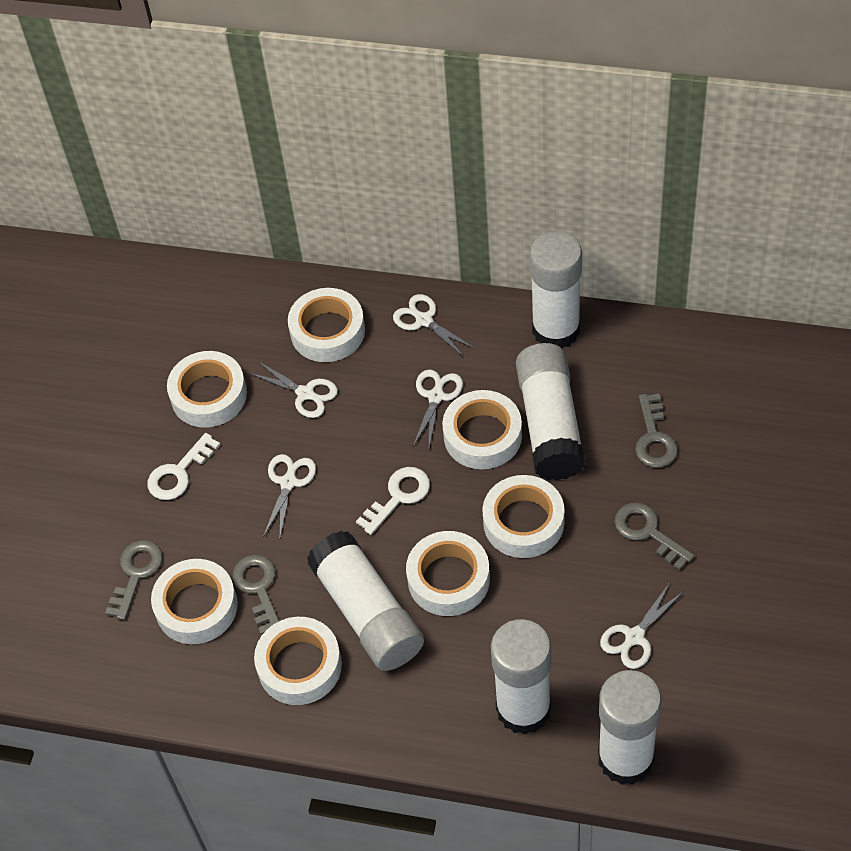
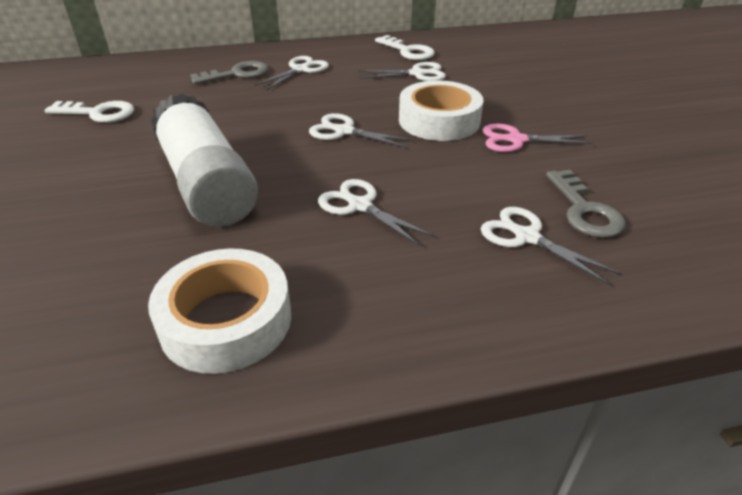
grey key: 4 -> 2
pink scissors: 0 -> 1
white glue stick: 5 -> 1
white tape: 7 -> 2

